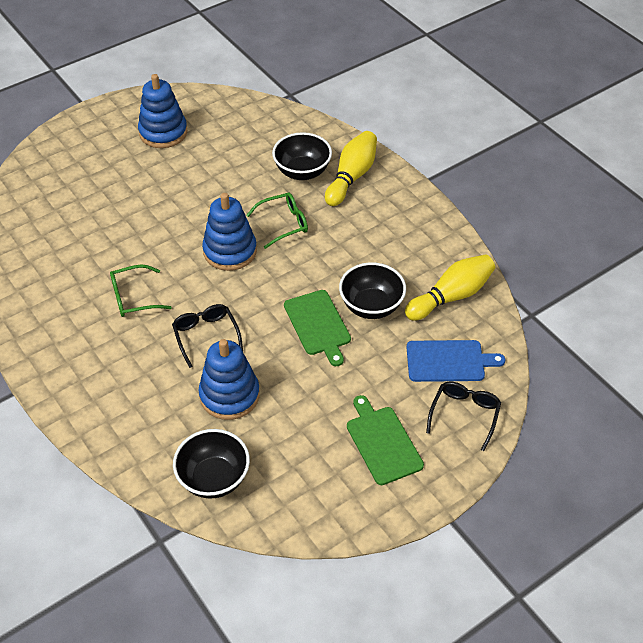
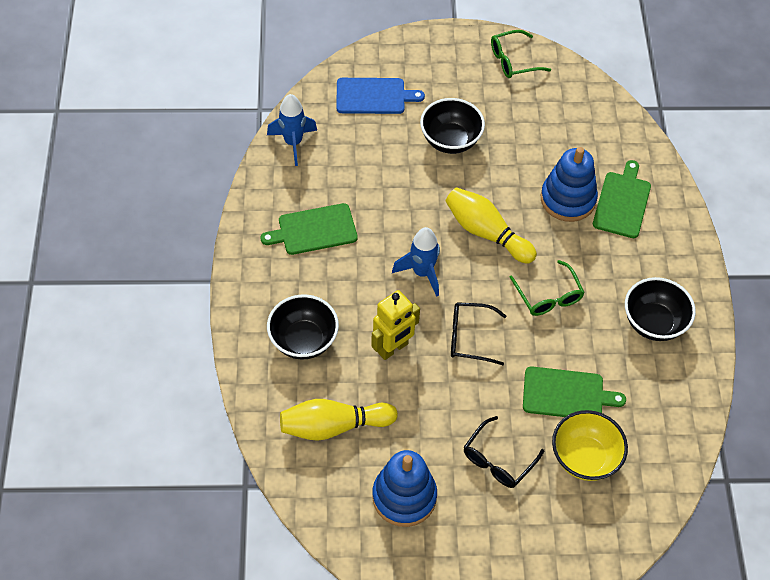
blue rocket: 0 -> 2
blue stacking toy: 3 -> 2
green cutting board: 2 -> 3
yellow bowl: 0 -> 1
yellow robot: 0 -> 1

